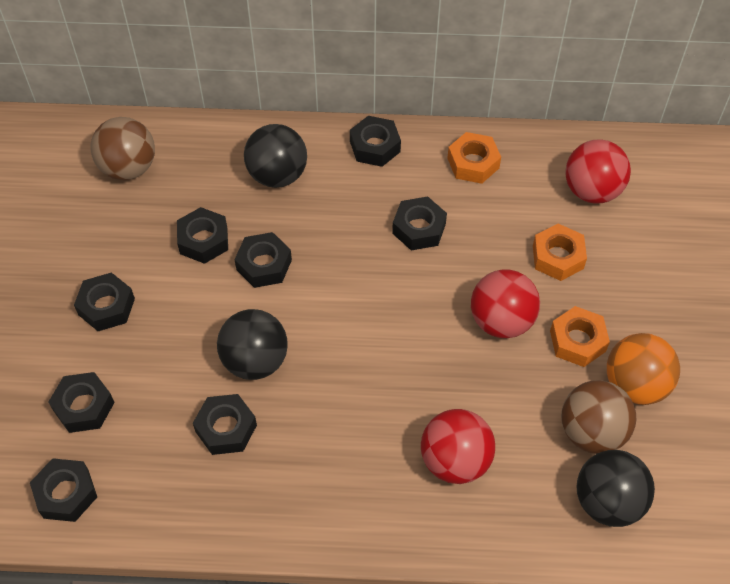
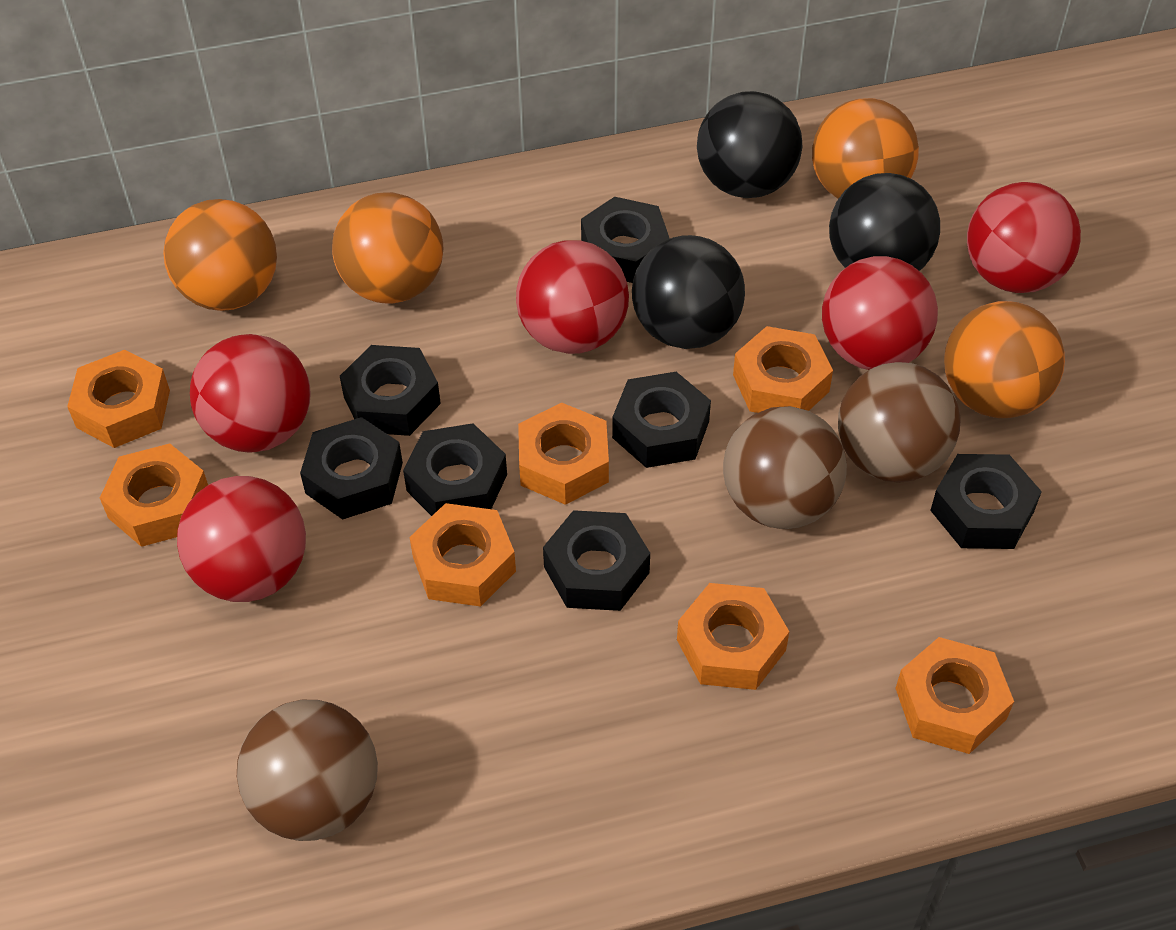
black nut: 8 -> 7
brown ball: 2 -> 3
orange ball: 1 -> 4
orange nut: 3 -> 7
red ball: 3 -> 5

